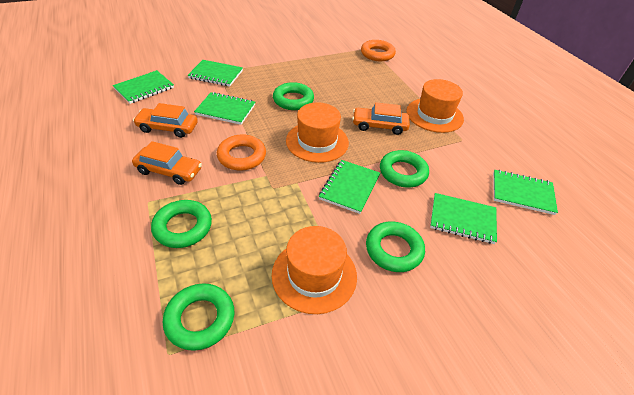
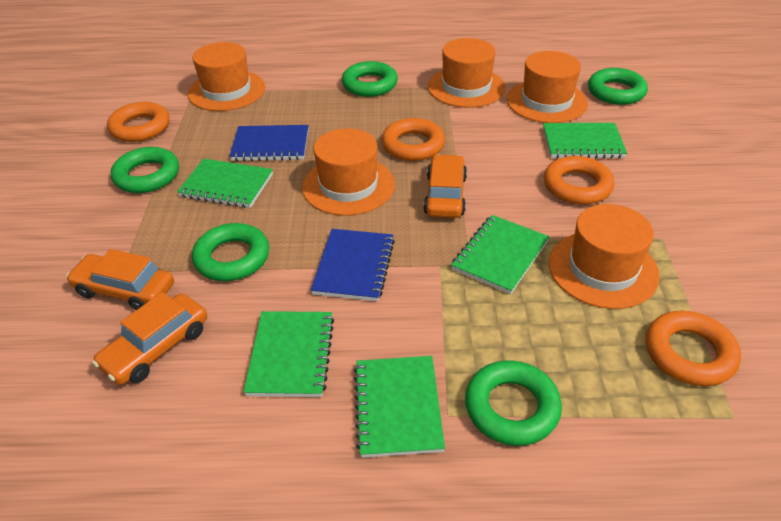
blue notebook: 0 -> 2
green notebook: 6 -> 5
orange hat: 3 -> 5
orange ring: 2 -> 4

